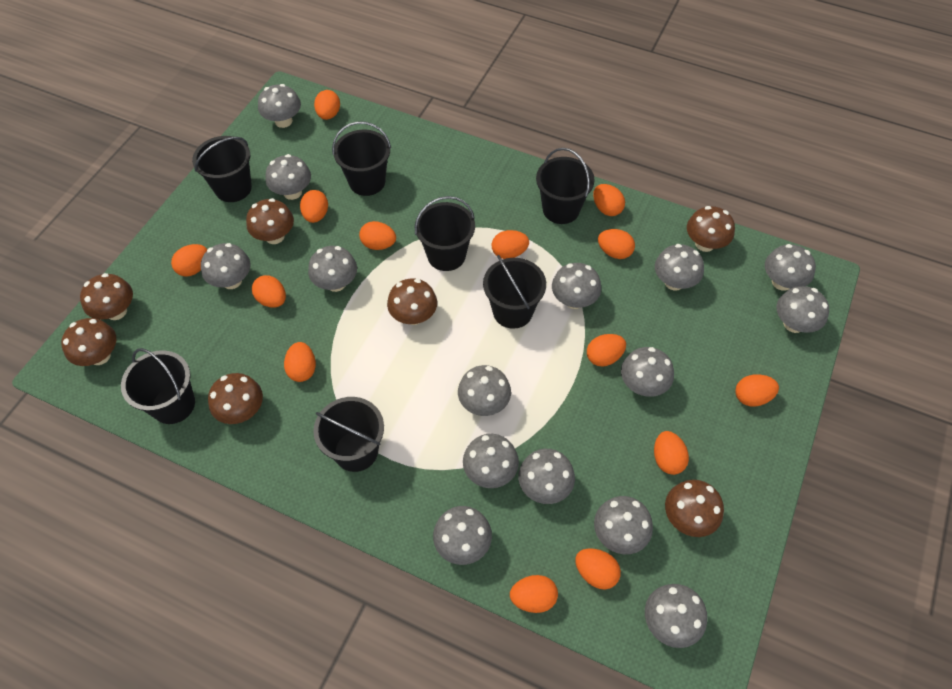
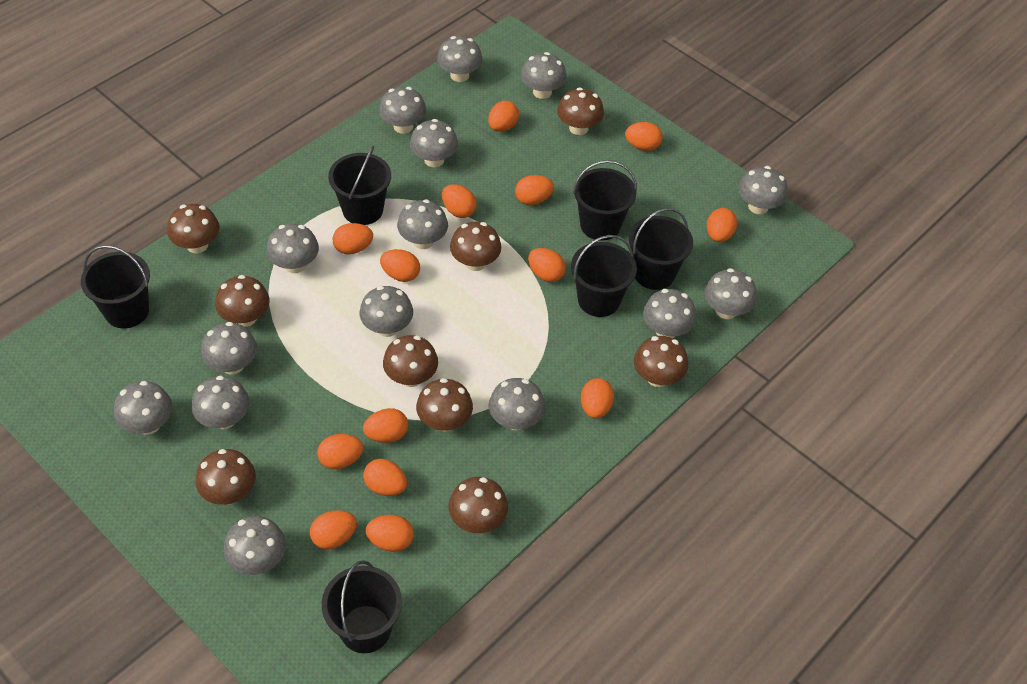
black bucket: 7 -> 6
brown mushroom: 7 -> 9

